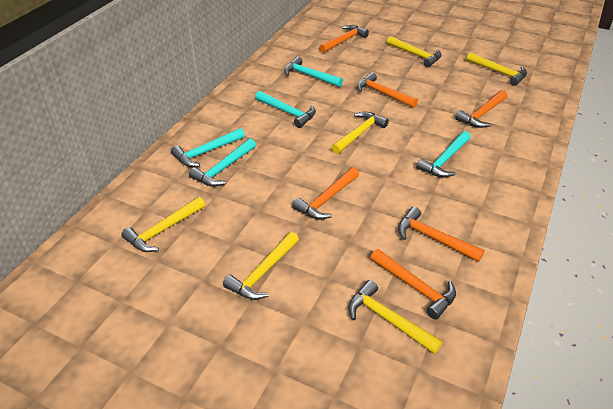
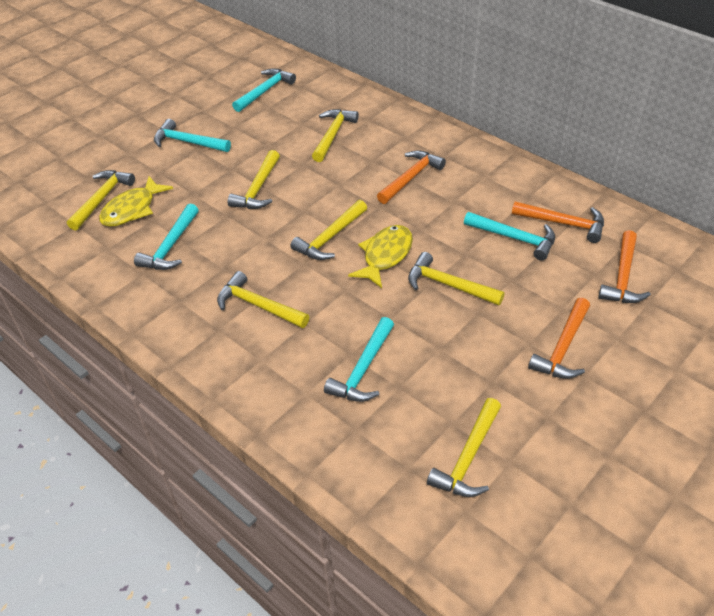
orange hammer: 6 -> 4
yellow fish: 0 -> 2
yellow hammer: 6 -> 7

